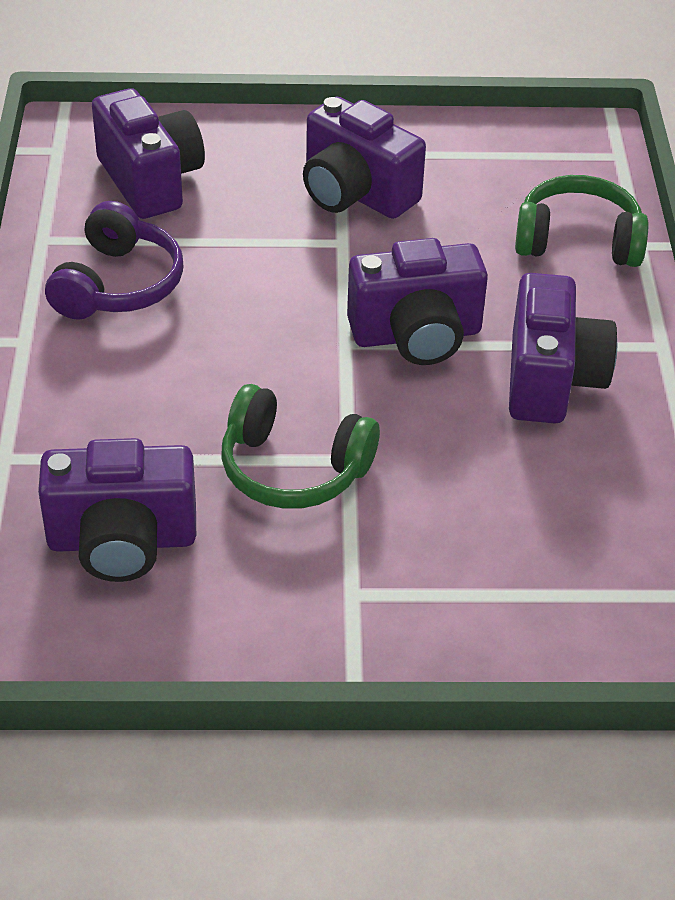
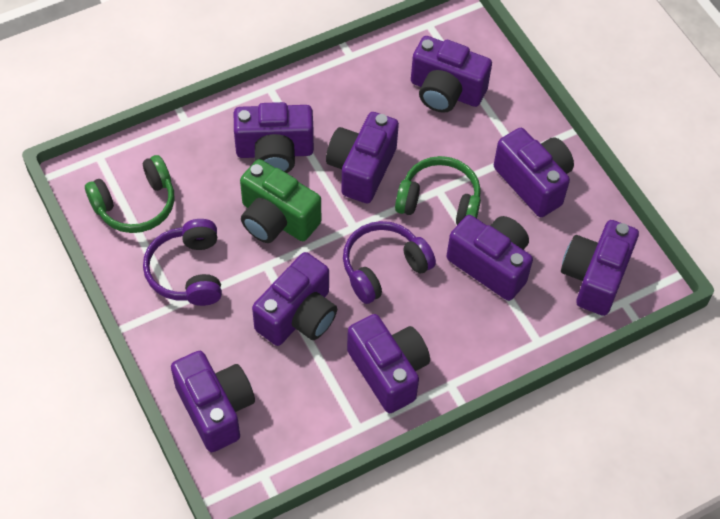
green camera: 0 -> 1
purple camera: 5 -> 9
purple headphones: 1 -> 2

